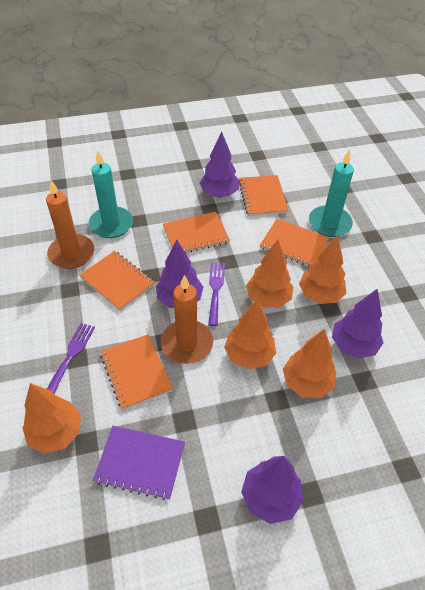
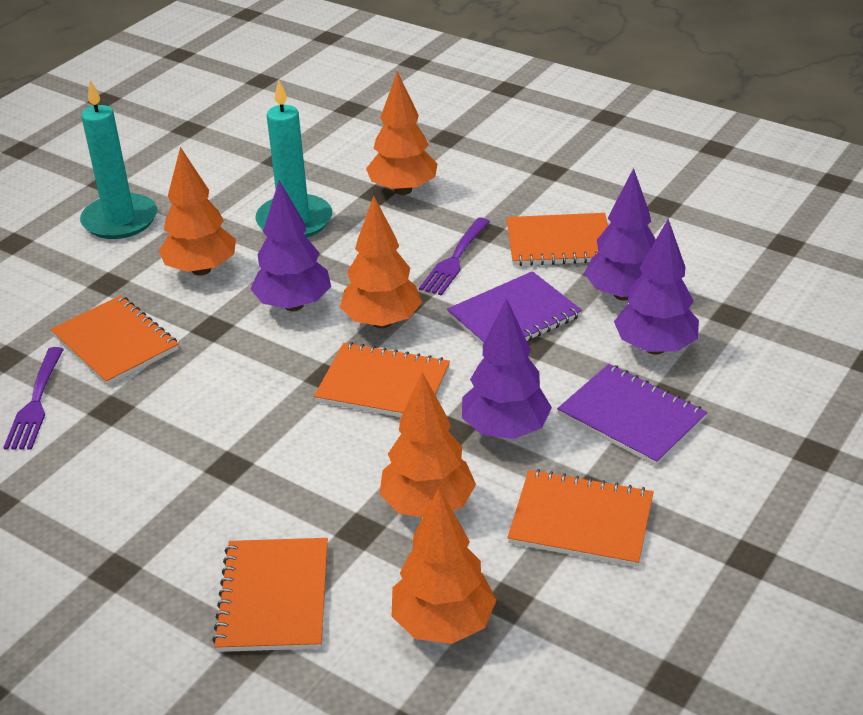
orange candle: 2 -> 0
purple notebook: 1 -> 2

